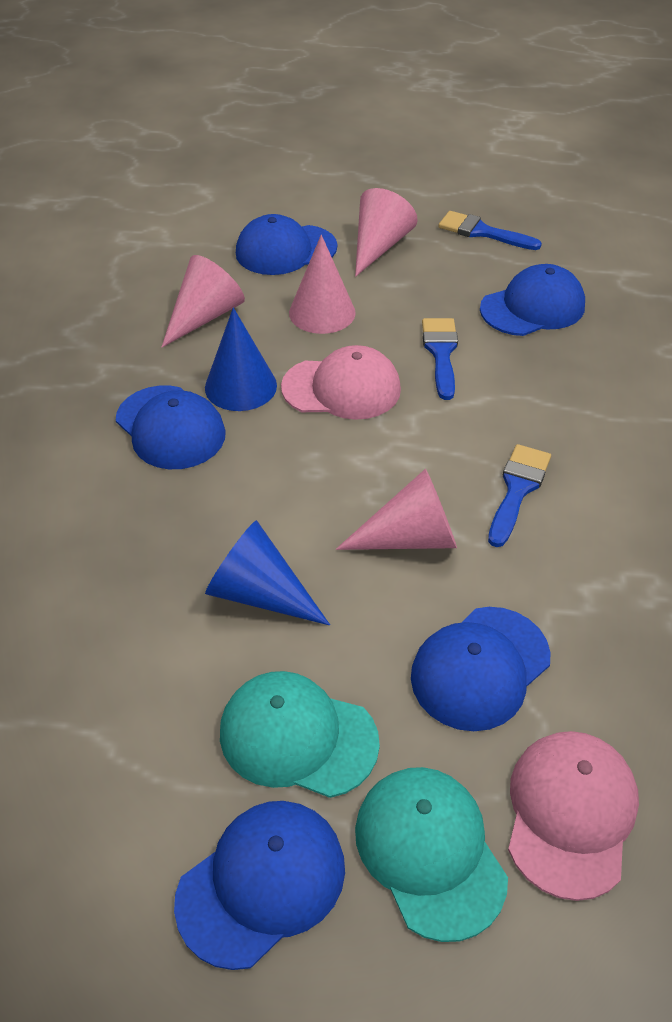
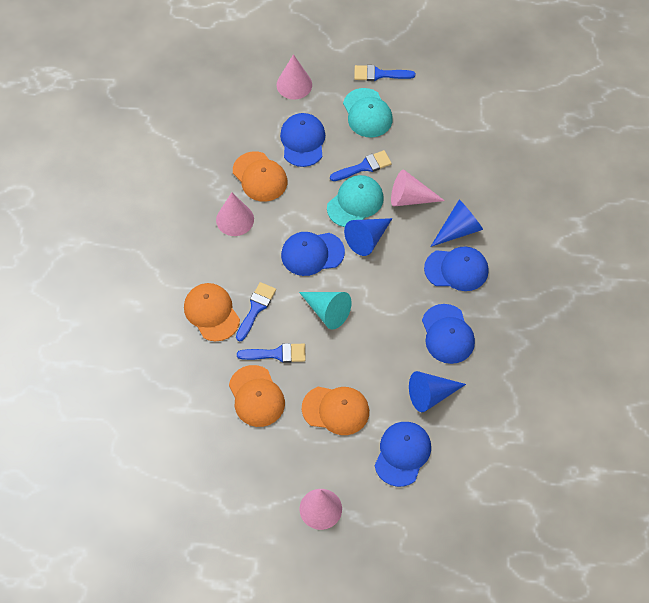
blue brush: 3 -> 4
blue cone: 2 -> 3
orange cap: 0 -> 4
pink cap: 2 -> 0
turquoise cone: 0 -> 1

